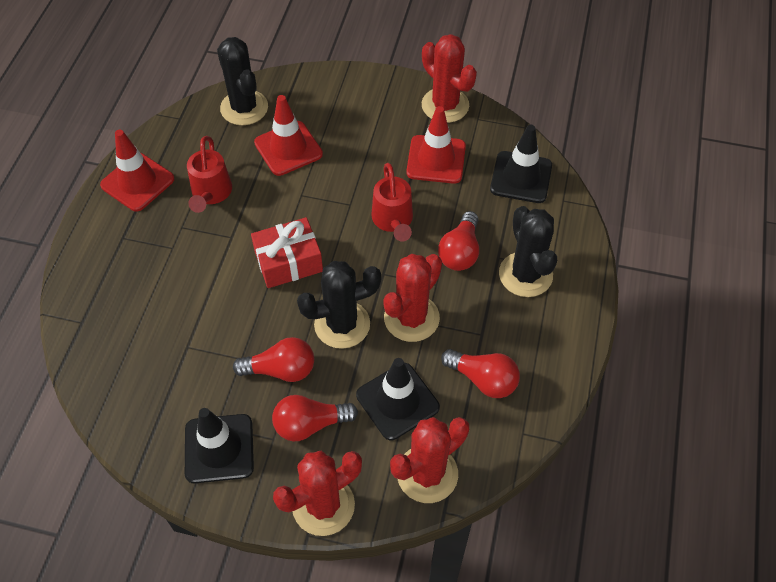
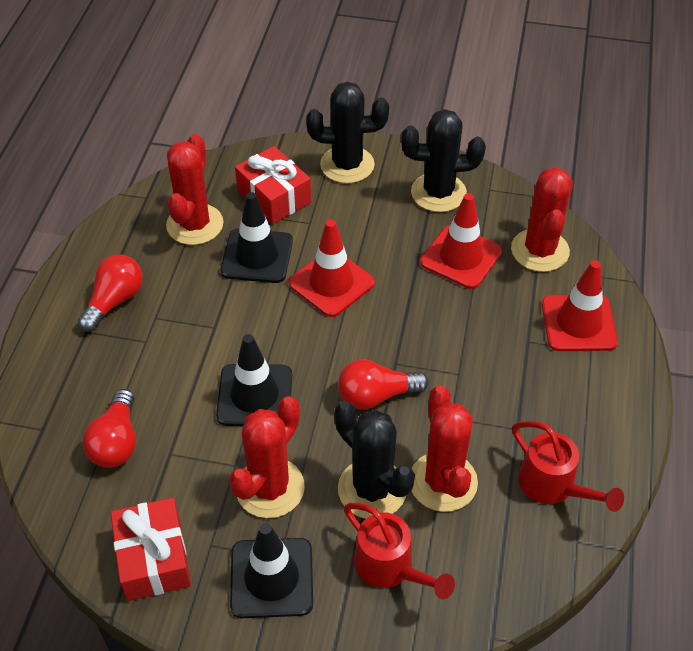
red gift: 1 -> 2
red light bulb: 4 -> 3

